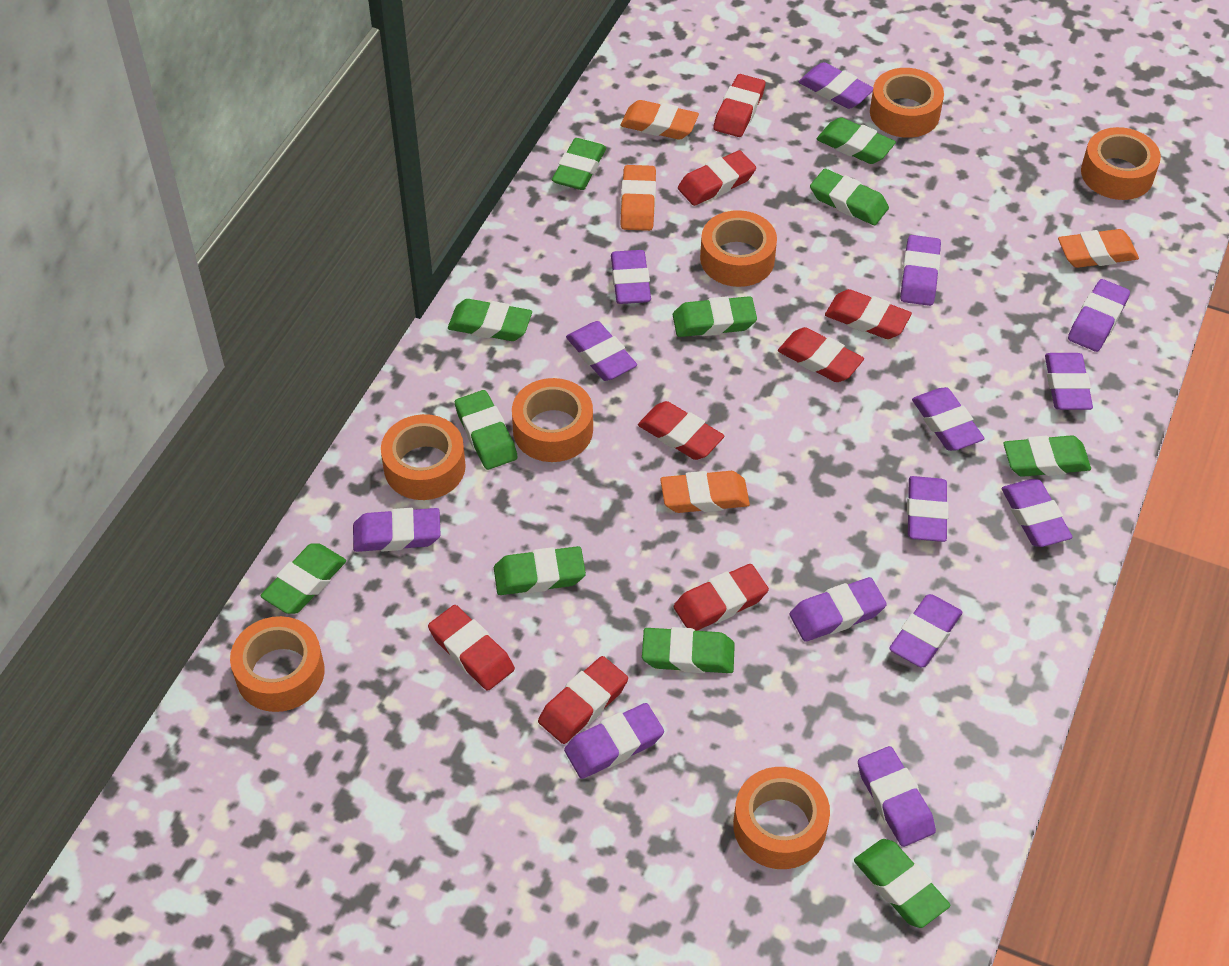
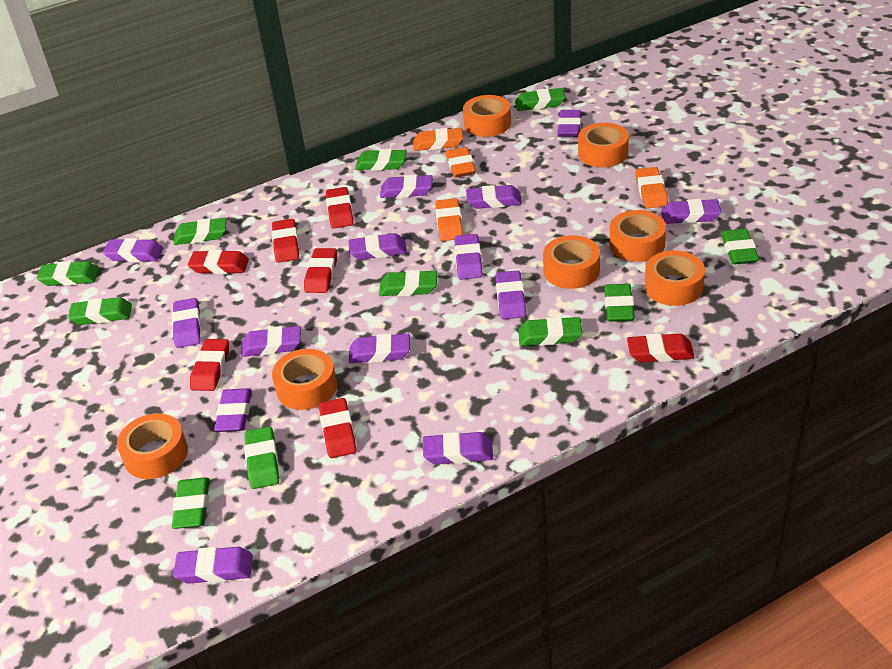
red eraser: 8 -> 7

